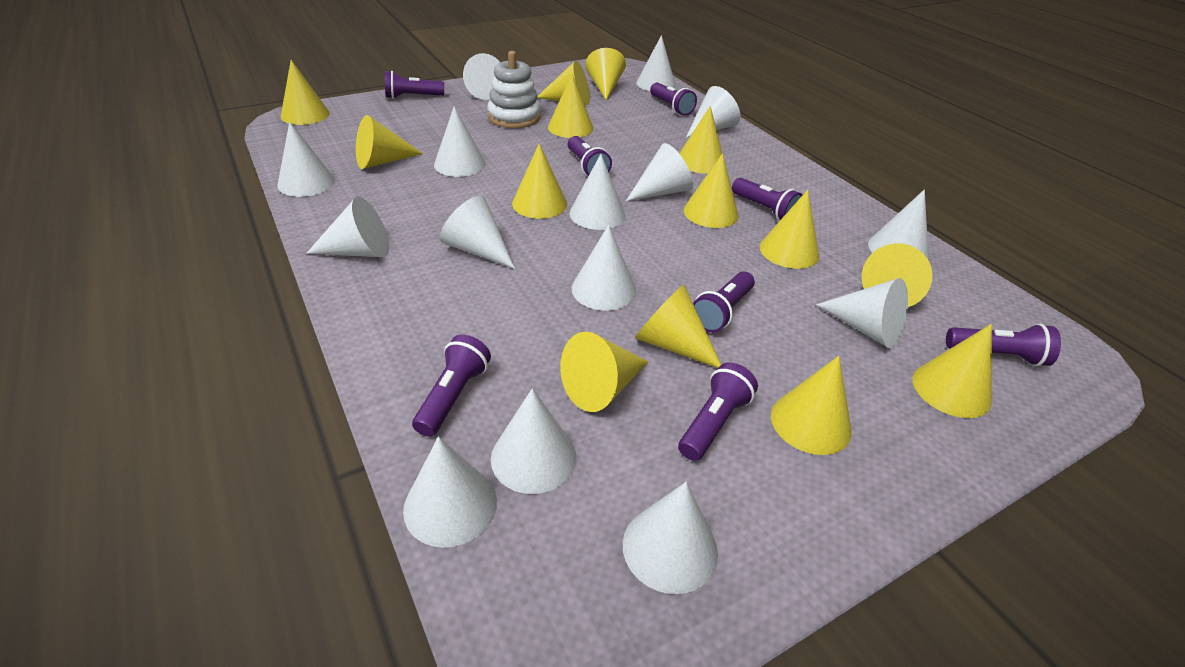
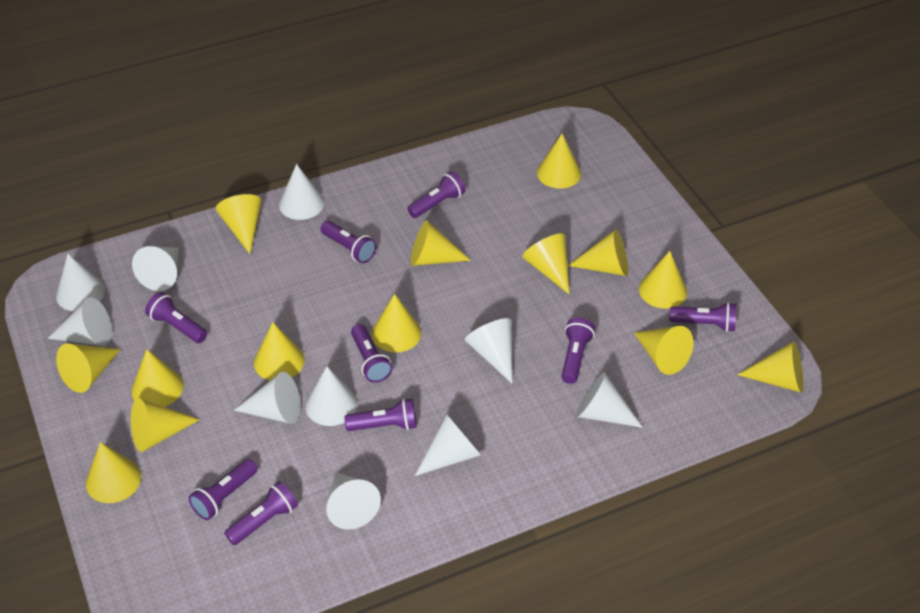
purple flashlight: 8 -> 9
white cone: 15 -> 10
white stacking toy: 1 -> 0

